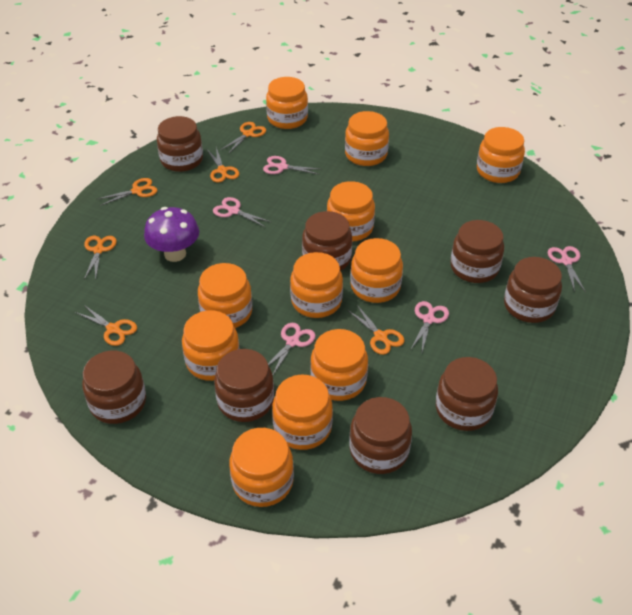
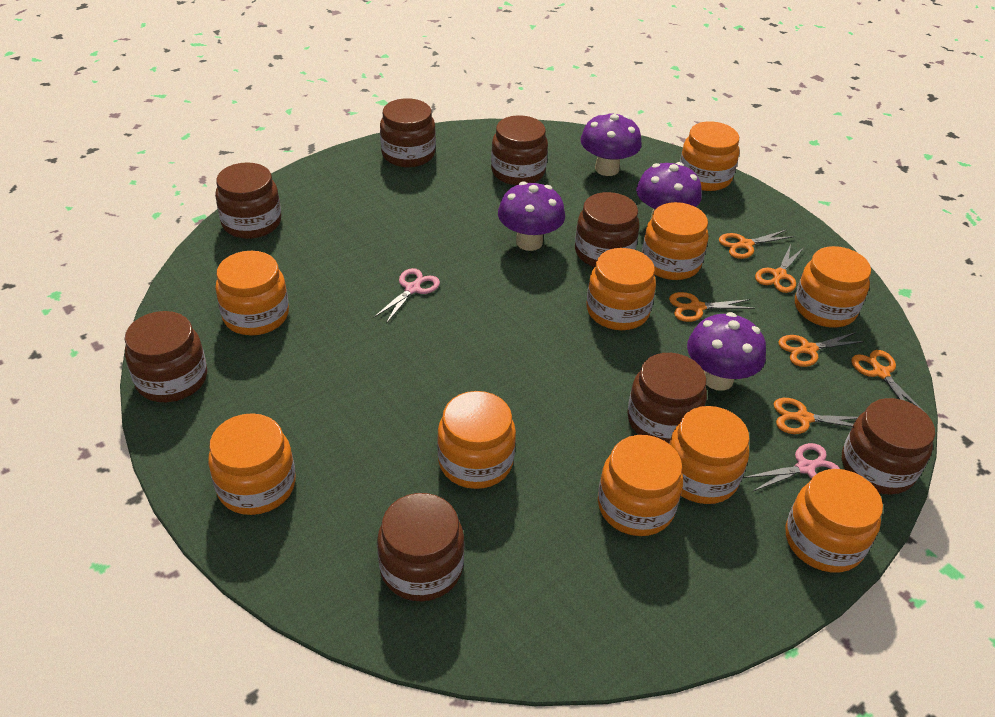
orange jar: 11 -> 10
pink scissors: 5 -> 2
purple mushroom: 1 -> 4

